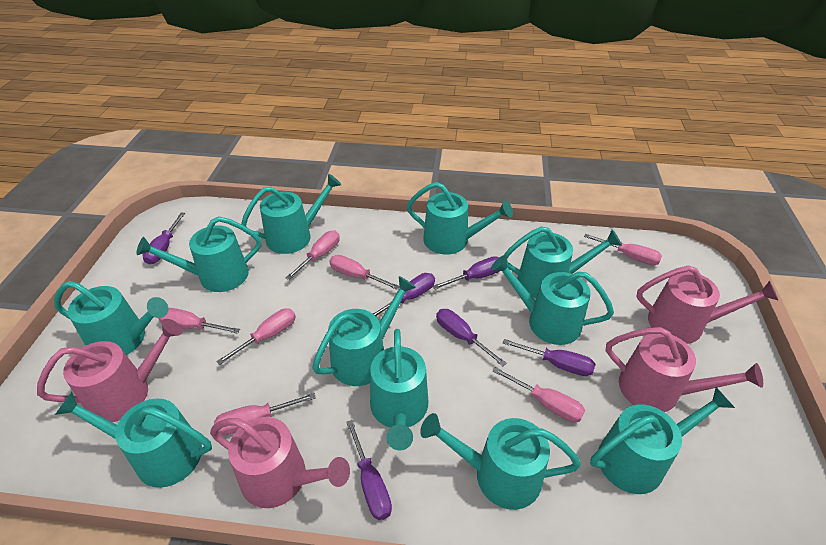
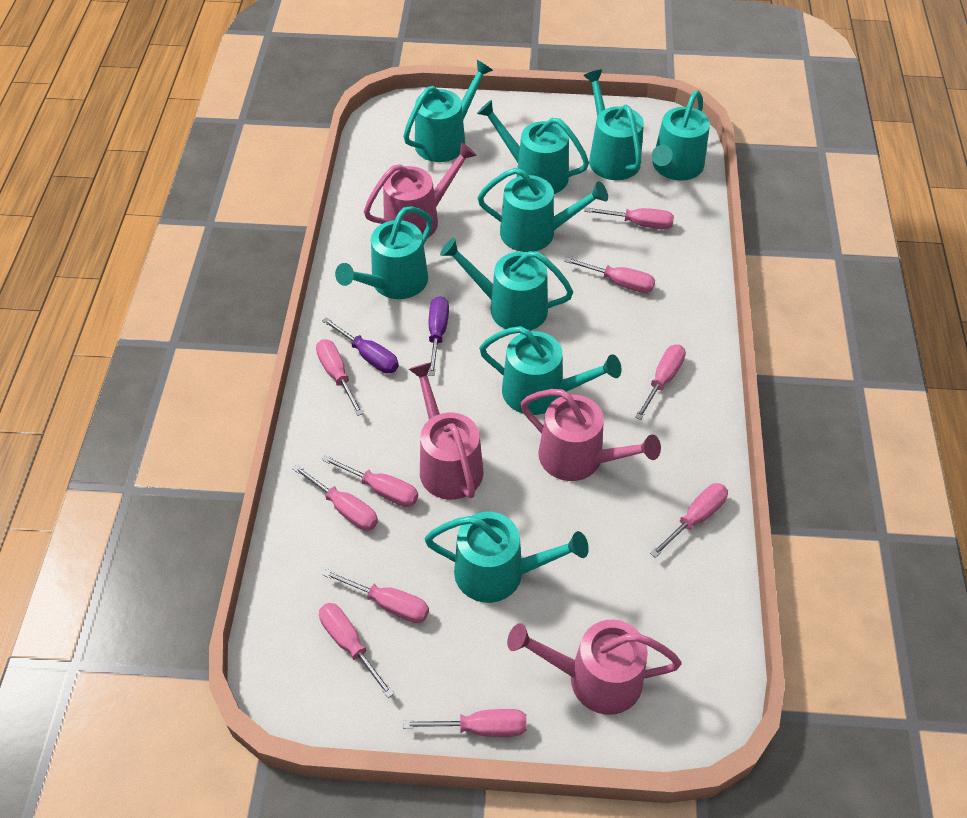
pink screwdriver: 7 -> 10
purple screwdriver: 6 -> 2
turquoise watering can: 11 -> 9

